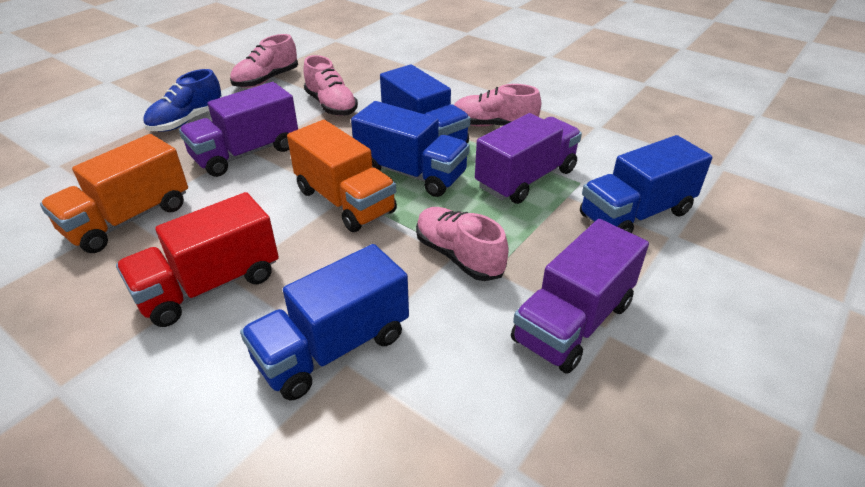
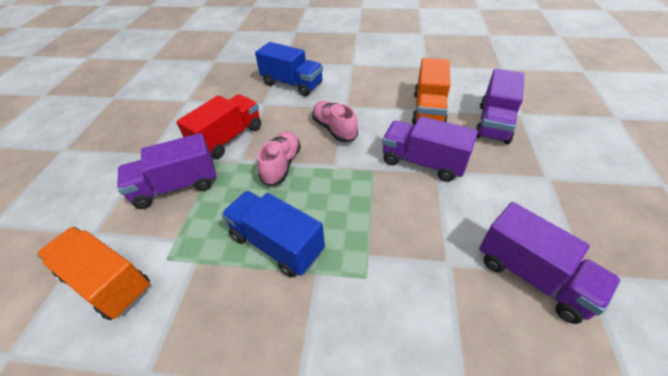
blue shoe: 1 -> 0
blue truck: 4 -> 2
pink shoe: 4 -> 2
purple truck: 3 -> 4

